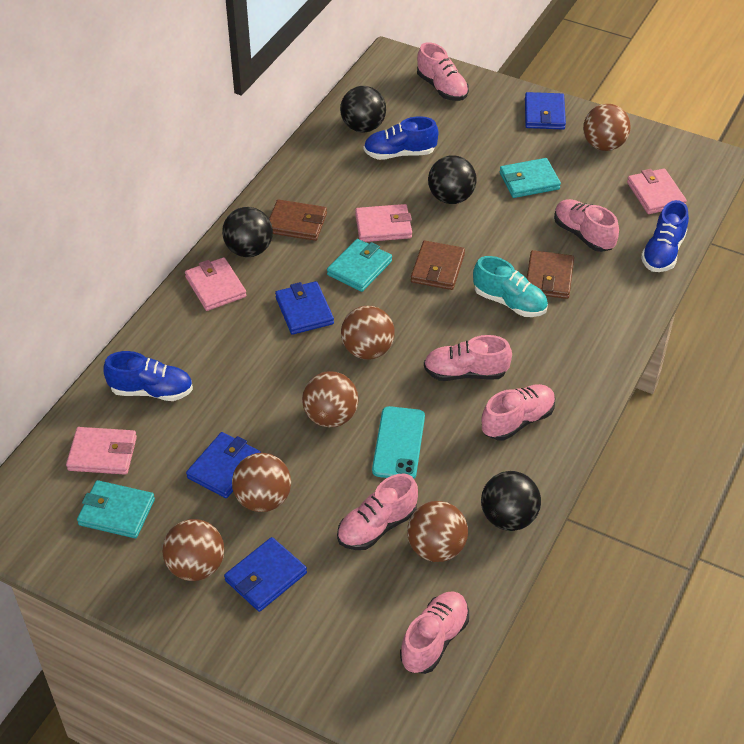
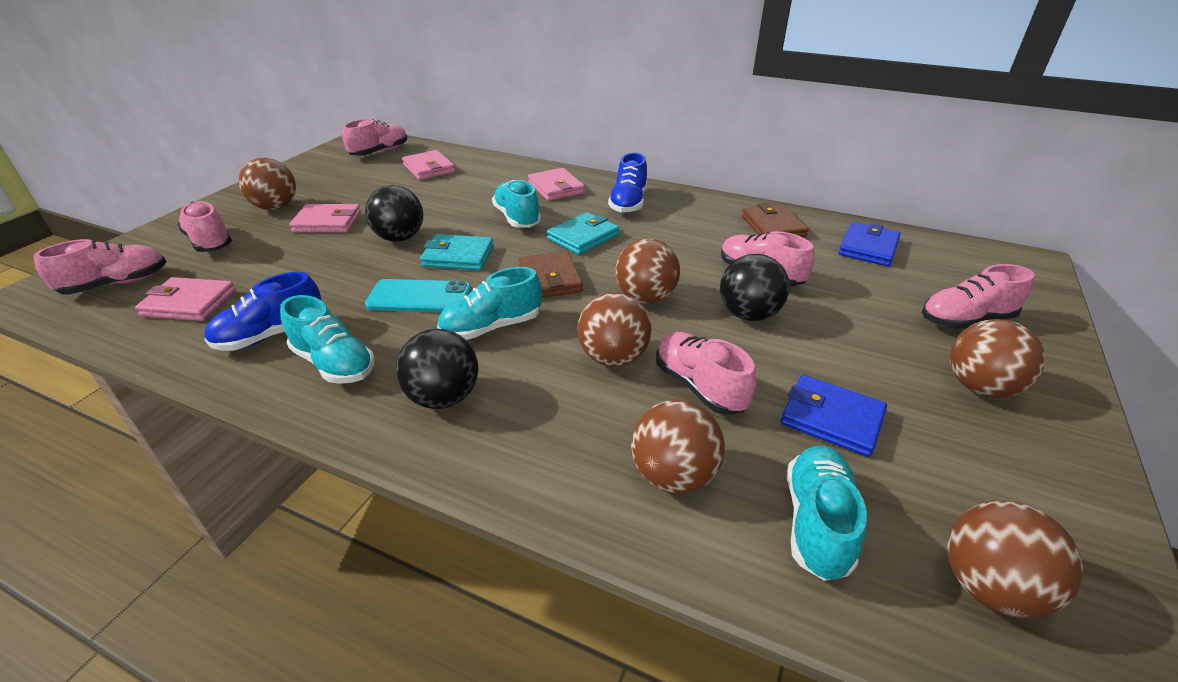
black ball: 4 -> 3
blue shoe: 3 -> 2
blue wallet: 4 -> 2
brown wallet: 3 -> 2
turquoise shoe: 1 -> 4
turquoise wallet: 3 -> 2

